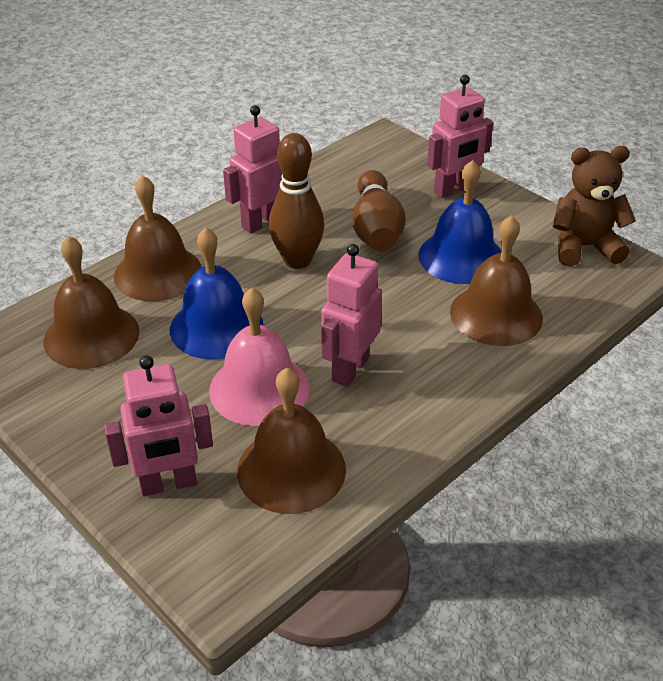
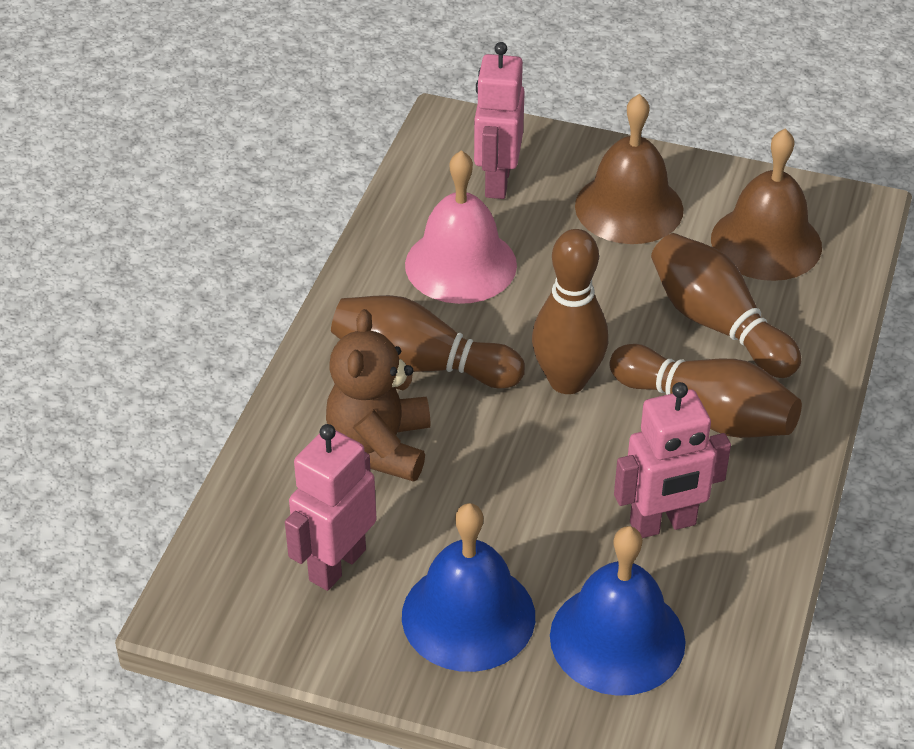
brown bell: 4 -> 2
brown bowling pin: 2 -> 4
pink robot: 4 -> 3

